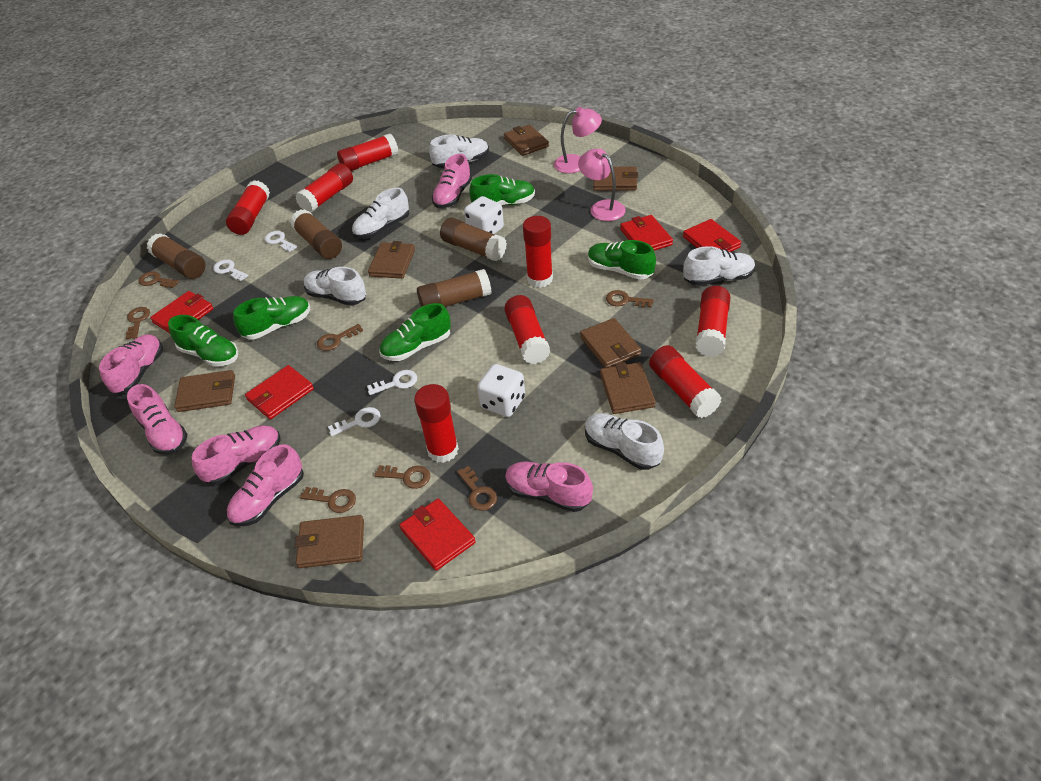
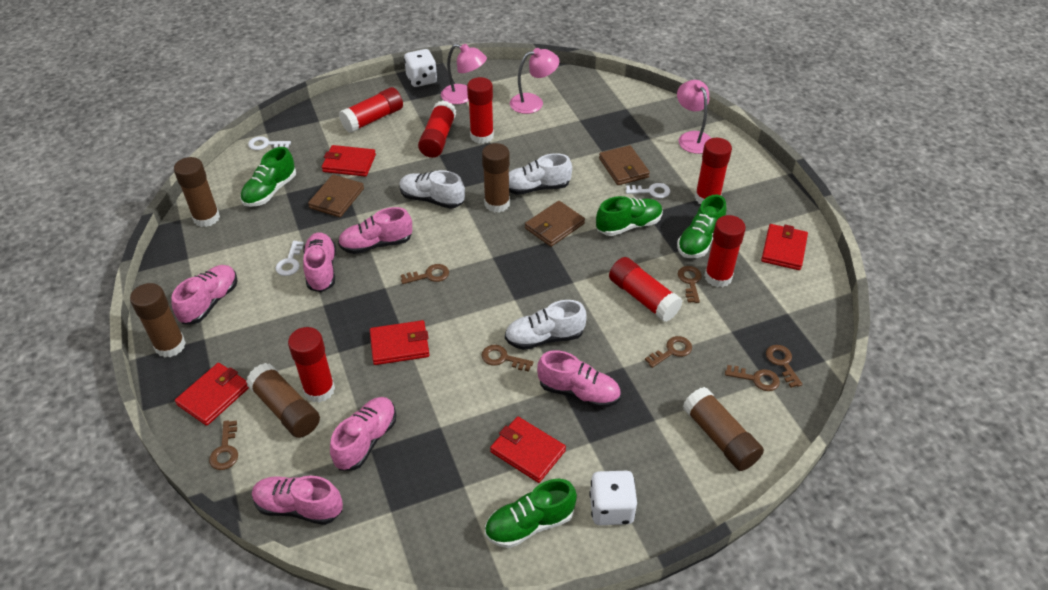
brown glue stick: 4 -> 5
brown wallet: 7 -> 3
green shoe: 5 -> 4
pink lamp: 2 -> 3
red glue stick: 8 -> 7
white key: 4 -> 3
white shoe: 5 -> 3

